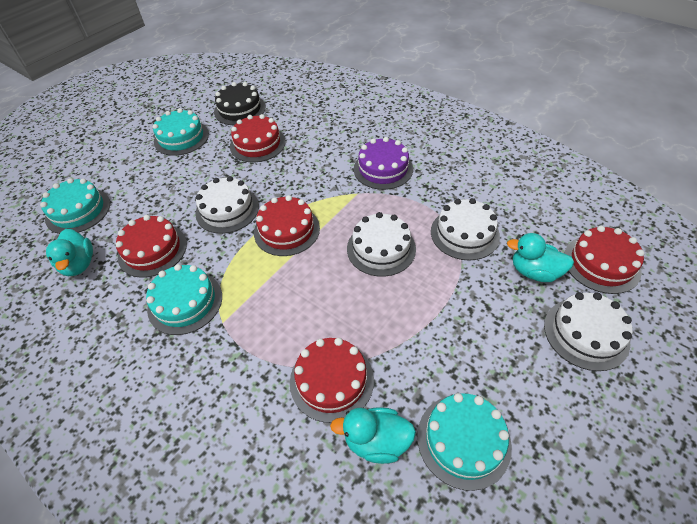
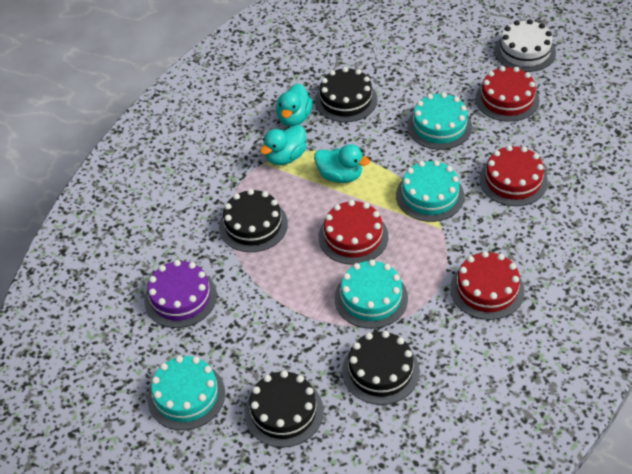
black cake: 1 -> 4
red cake: 5 -> 4
white cake: 4 -> 1

